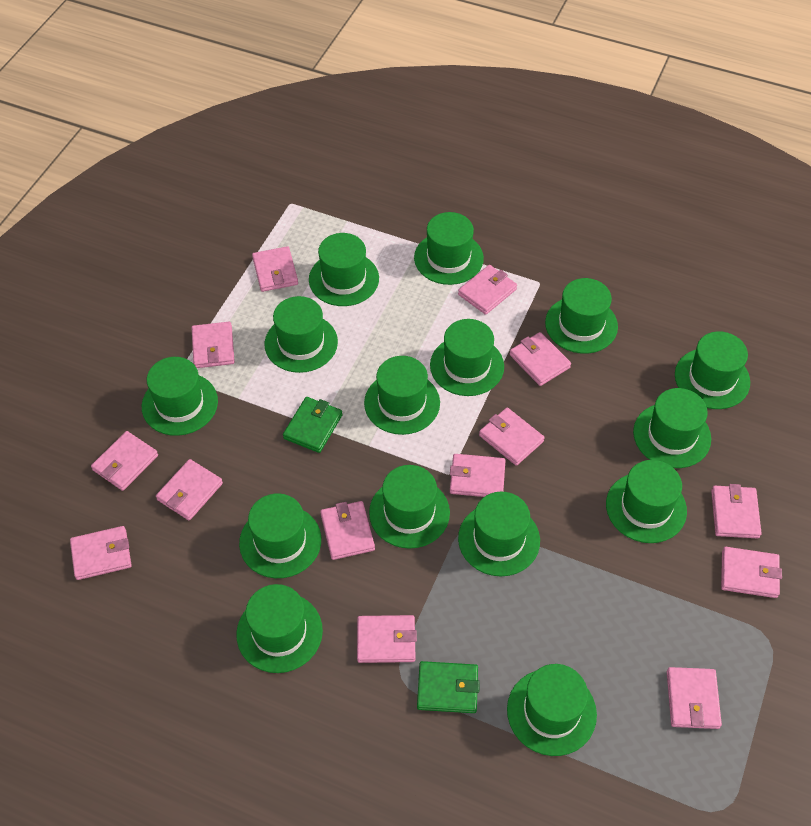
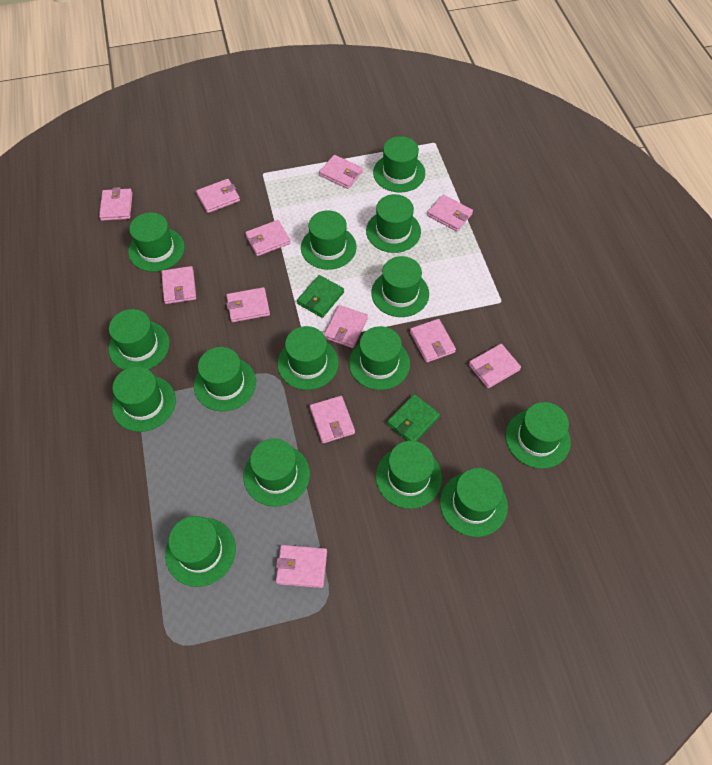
pink wallet: 14 -> 12

